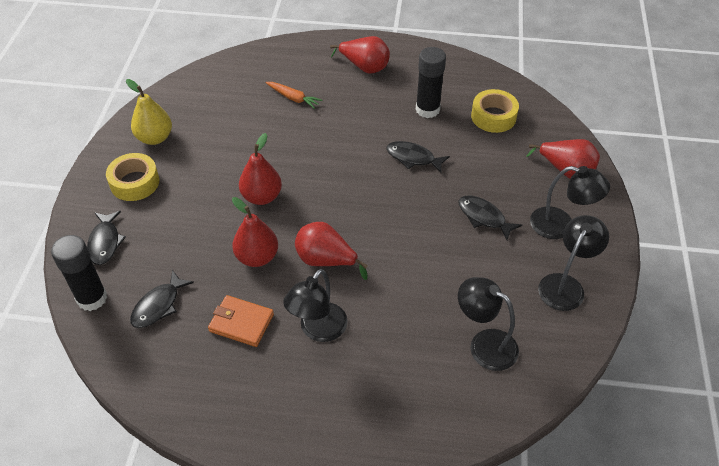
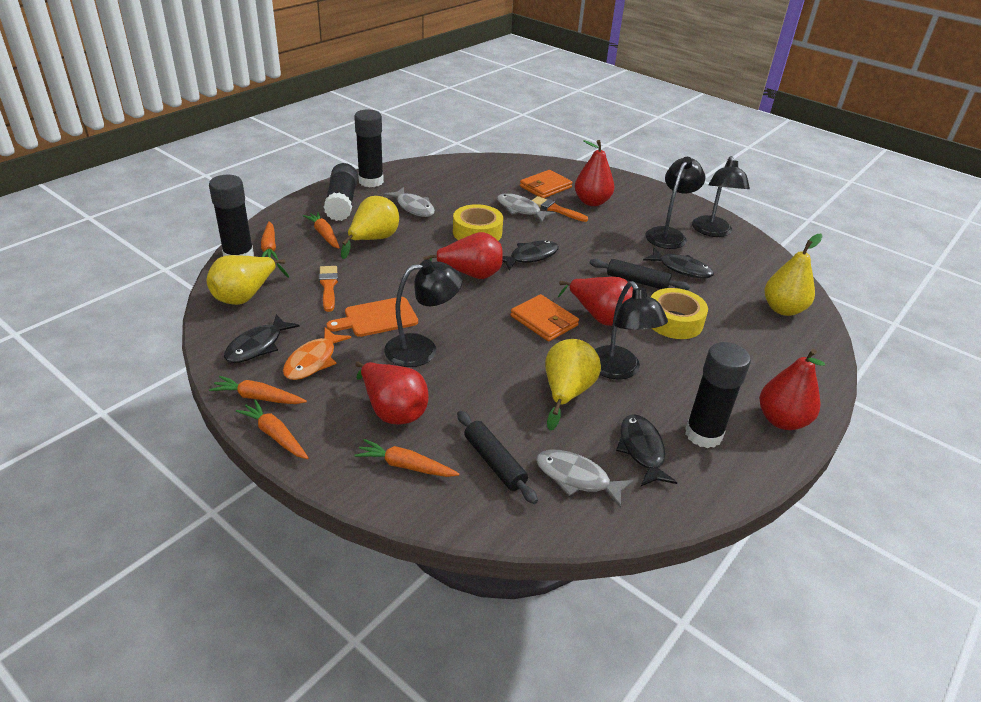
black glue stick: 2 -> 4
black rolling pin: 0 -> 2
grey fish: 0 -> 3
orange brush: 0 -> 2
orange carrot: 1 -> 5
orange cutting board: 0 -> 1
orange fish: 0 -> 1
orange wallet: 1 -> 2
yellow pear: 1 -> 4

